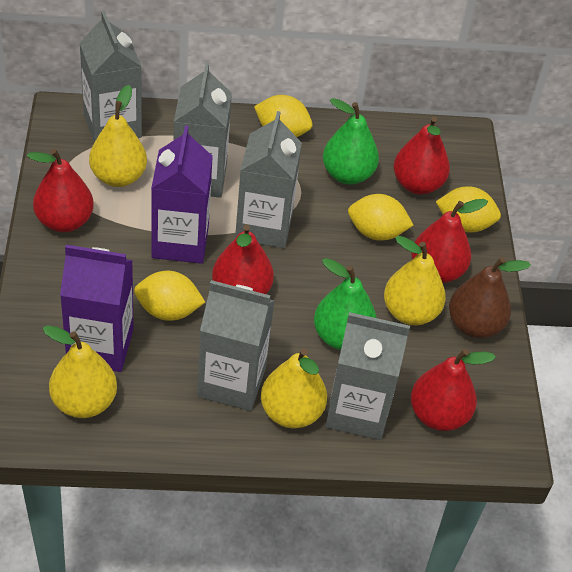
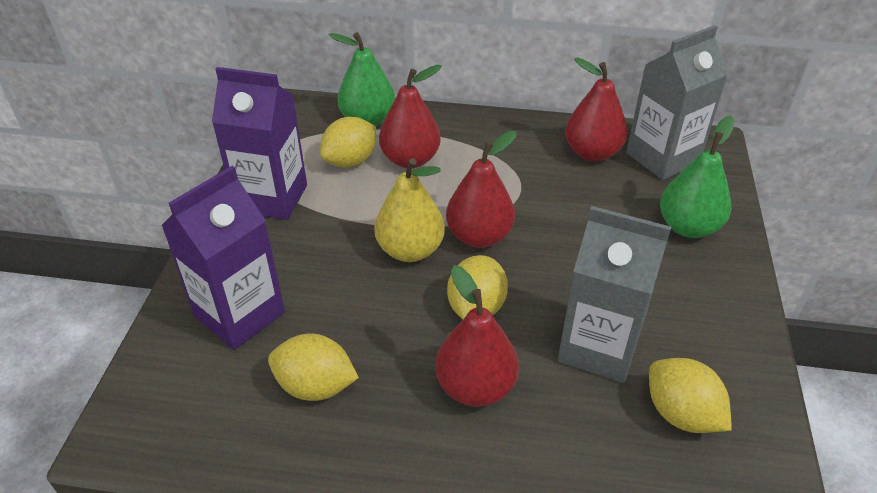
brown pear: 1 -> 0
grey carton: 5 -> 2
red pear: 5 -> 4
yellow pear: 4 -> 1

